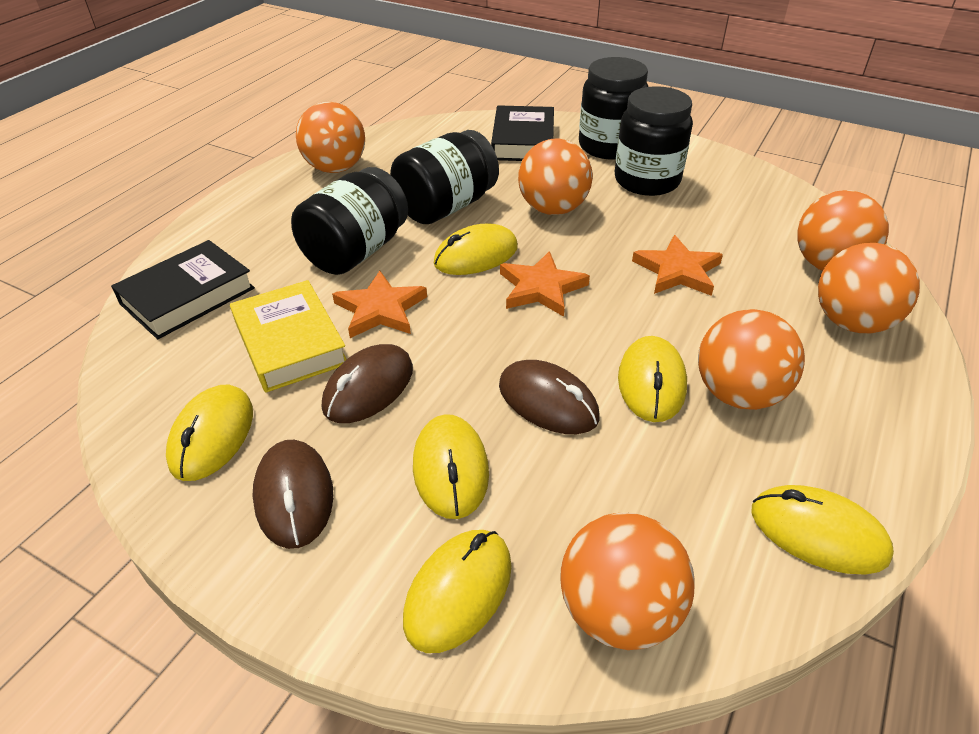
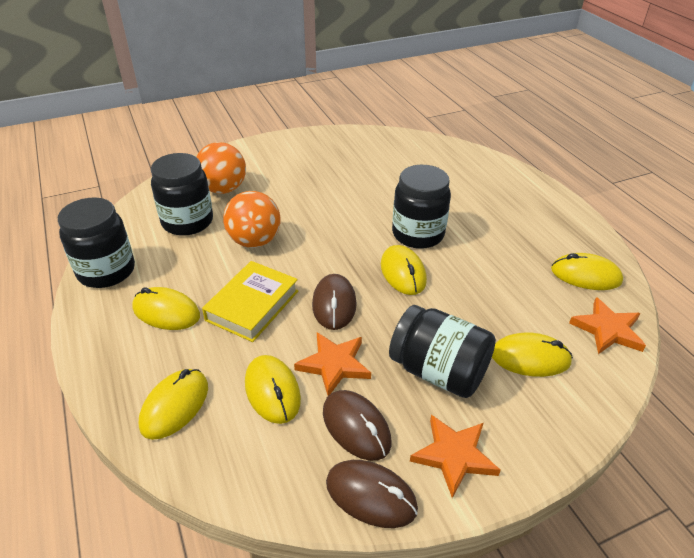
black book: 2 -> 0
orange ball: 6 -> 2

